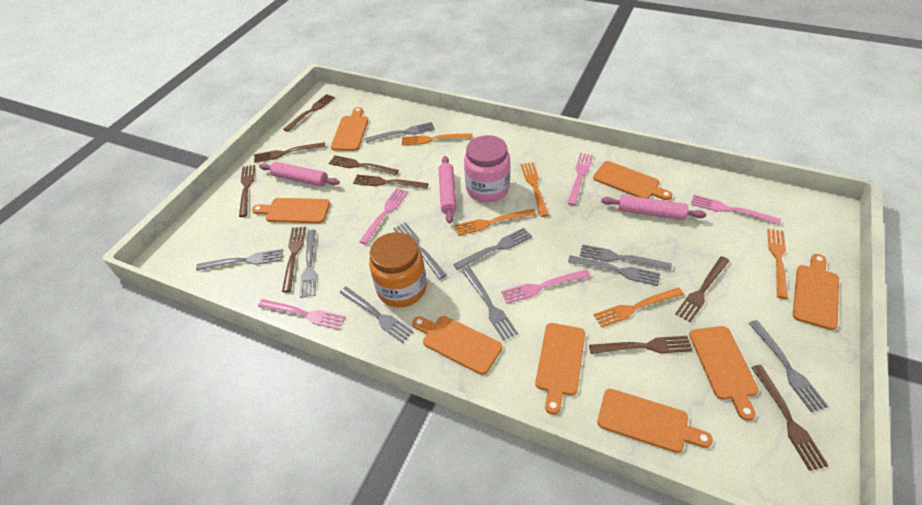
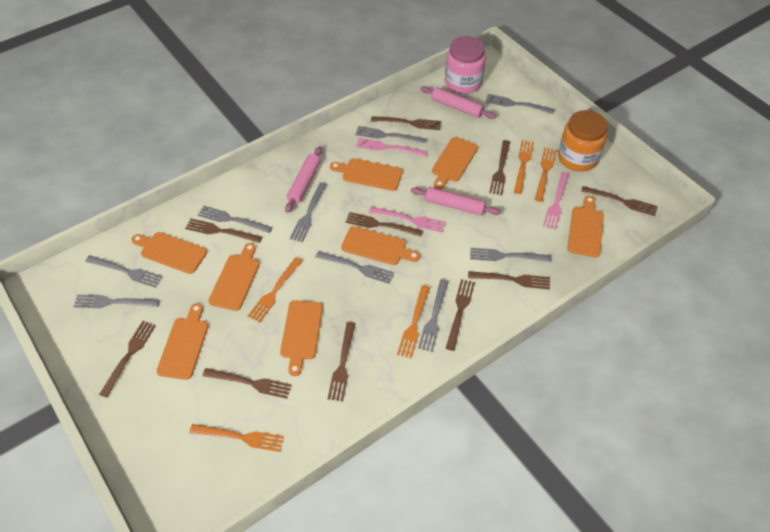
brown fork: 9 -> 10
grey fork: 10 -> 9
pink fork: 5 -> 3

